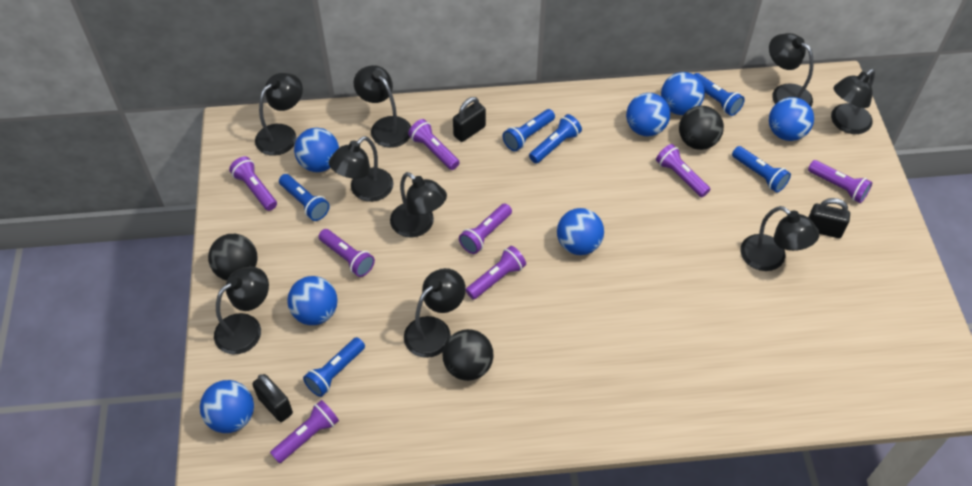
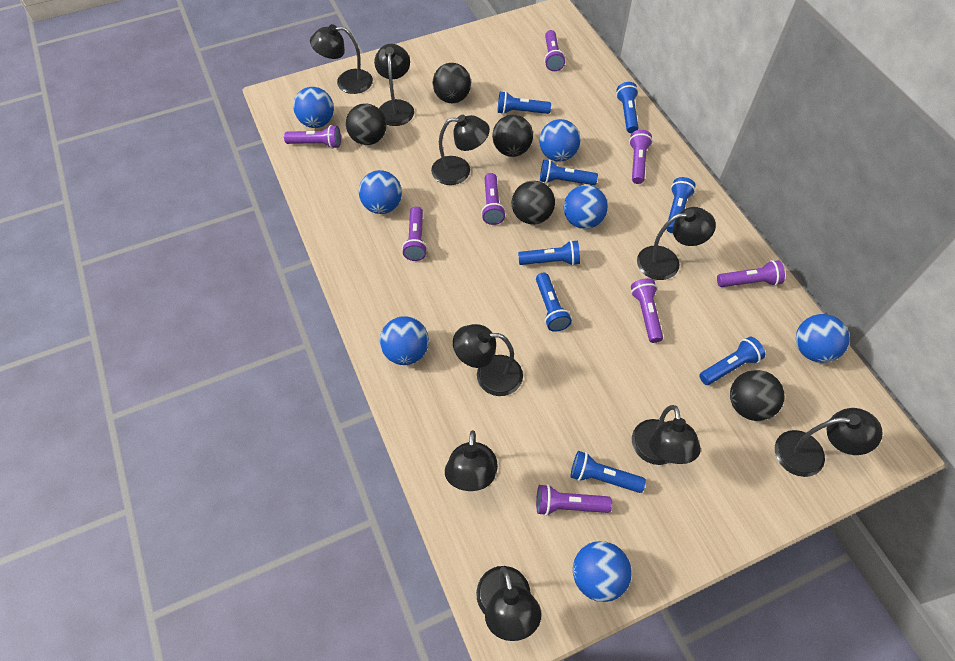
black ball: 3 -> 5
black padlock: 3 -> 0
blue flashlight: 6 -> 8

